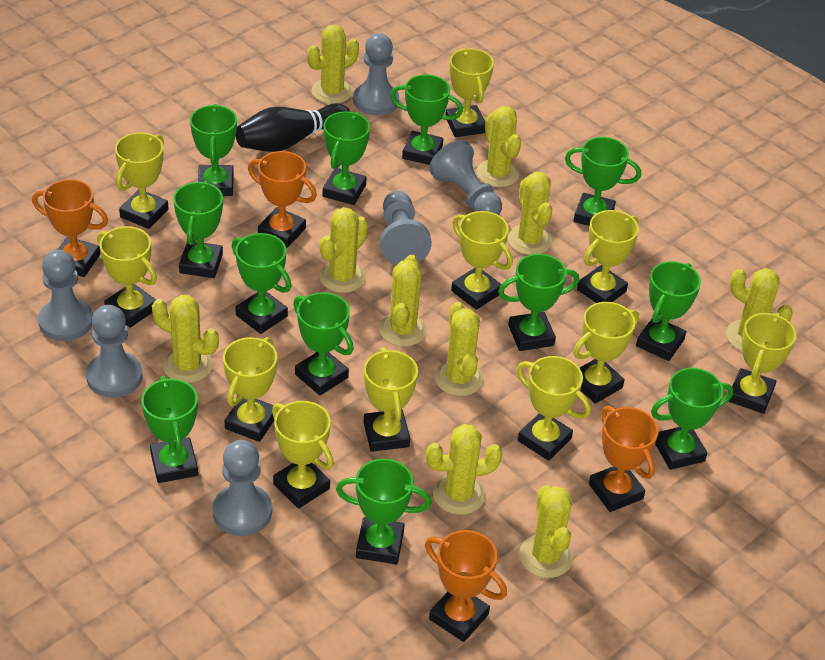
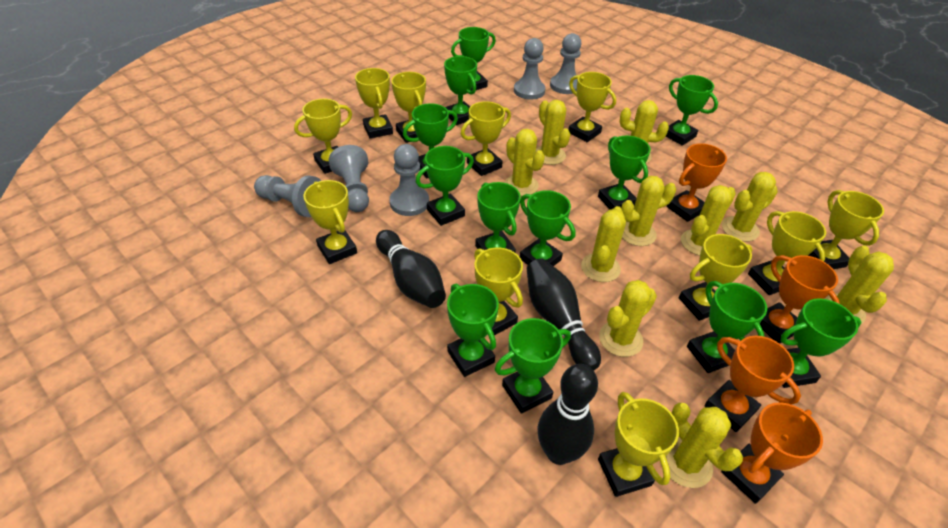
black bowling pin: 1 -> 3
grey pawn: 6 -> 5

